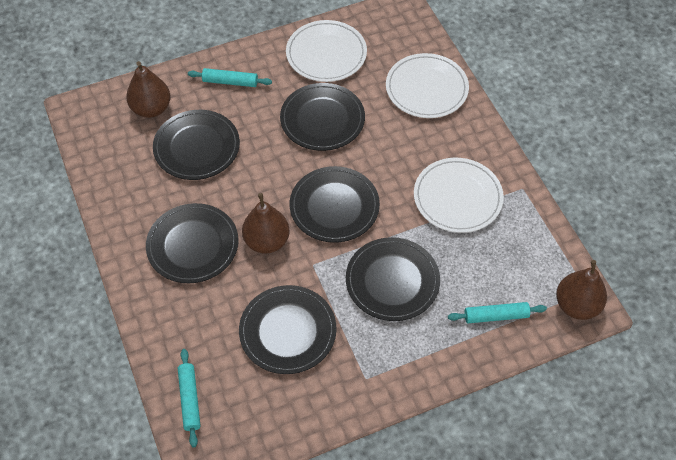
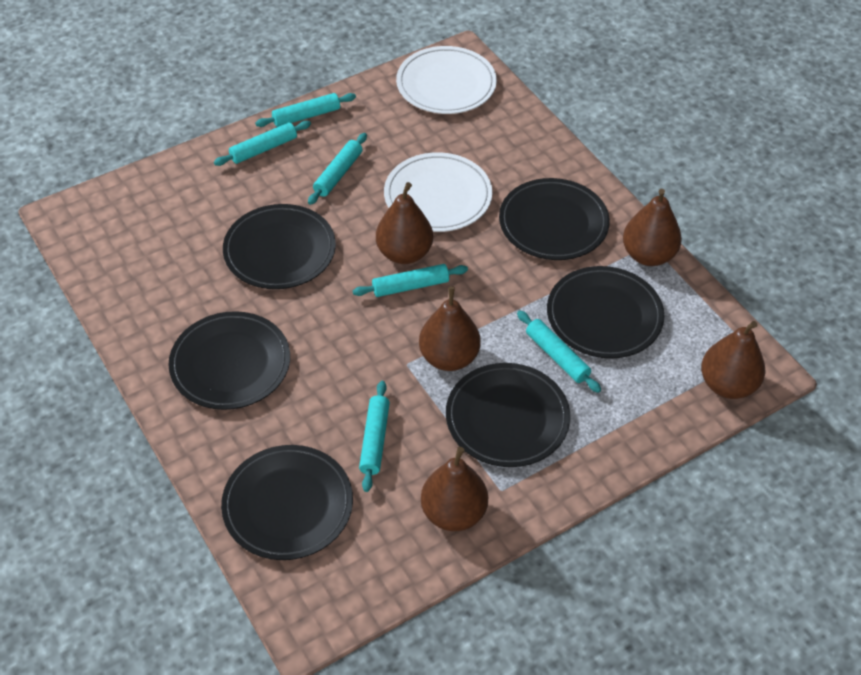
brown pear: 3 -> 5
turquoise rolling pin: 3 -> 6
white plate: 3 -> 2

